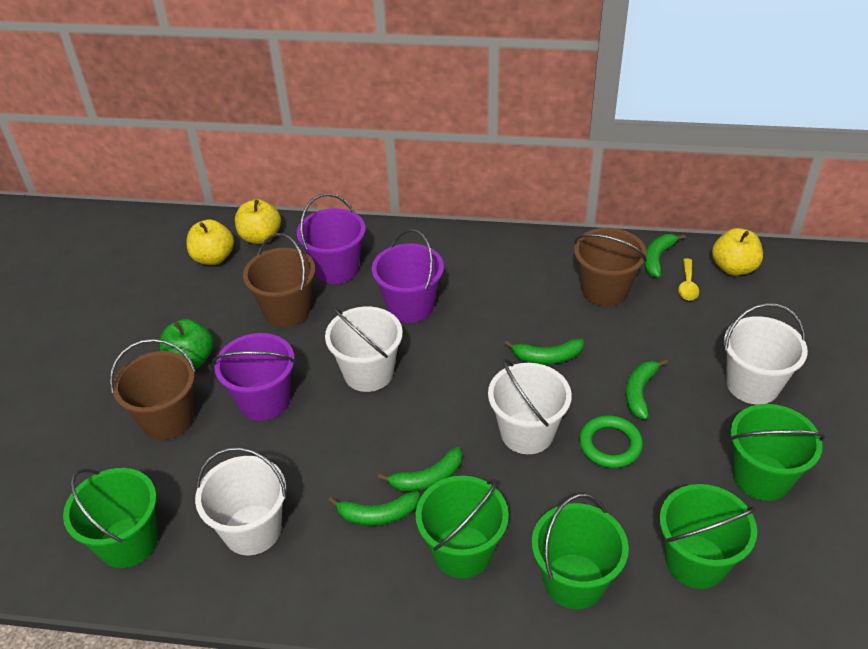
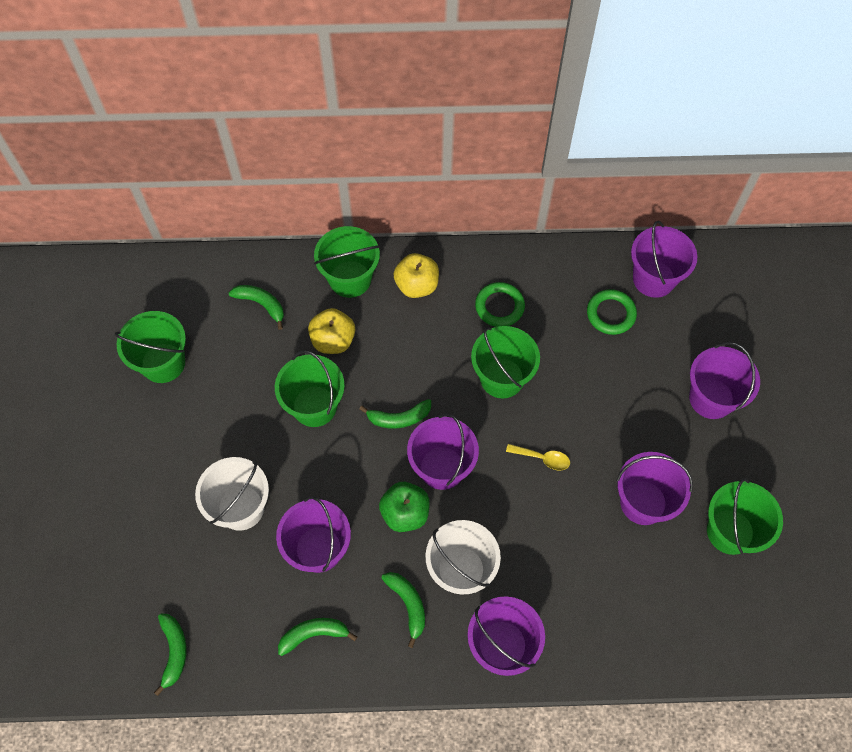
brown bucket: 3 -> 0
green ring: 1 -> 2
purple bucket: 3 -> 6
white bucket: 4 -> 2
yellow apple: 3 -> 2

